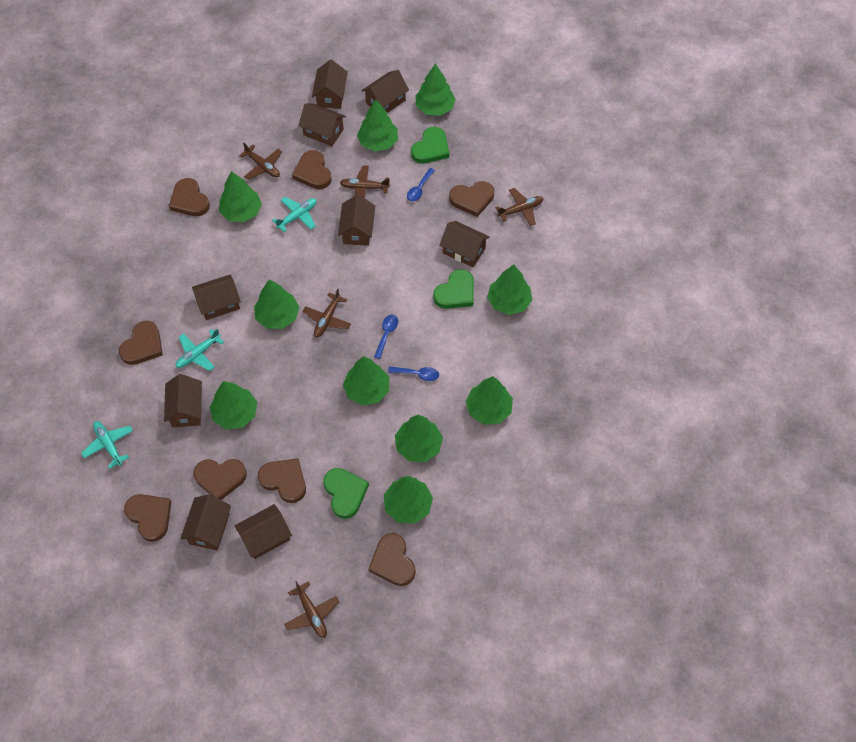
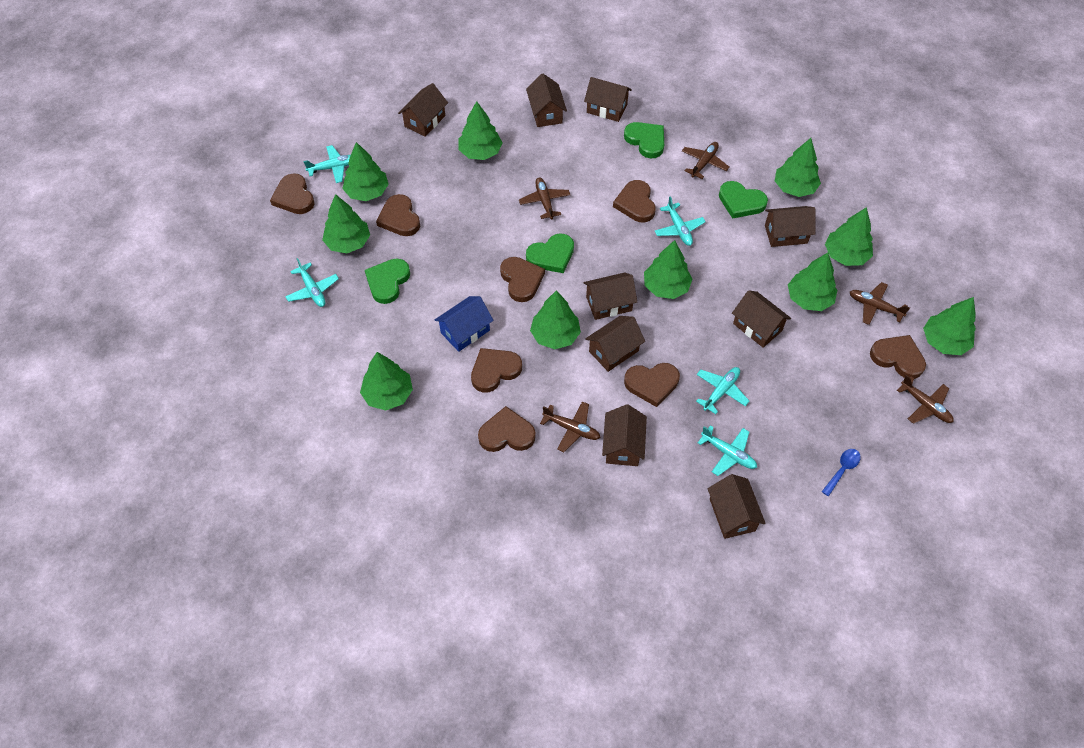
blue house: 0 -> 1
blue spoon: 3 -> 1
green heart: 3 -> 4
turquoise plane: 3 -> 5

